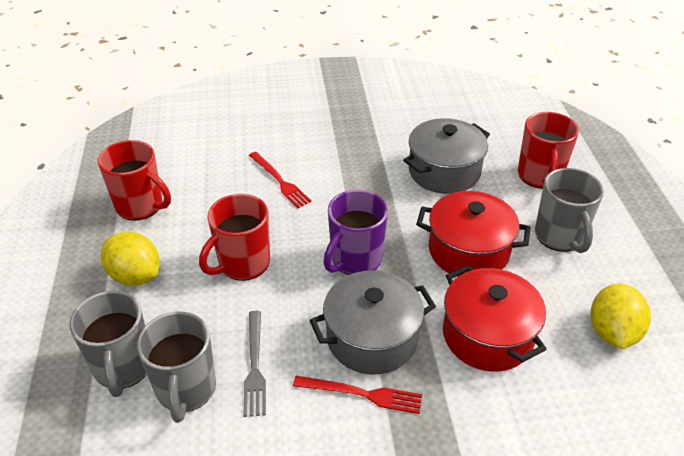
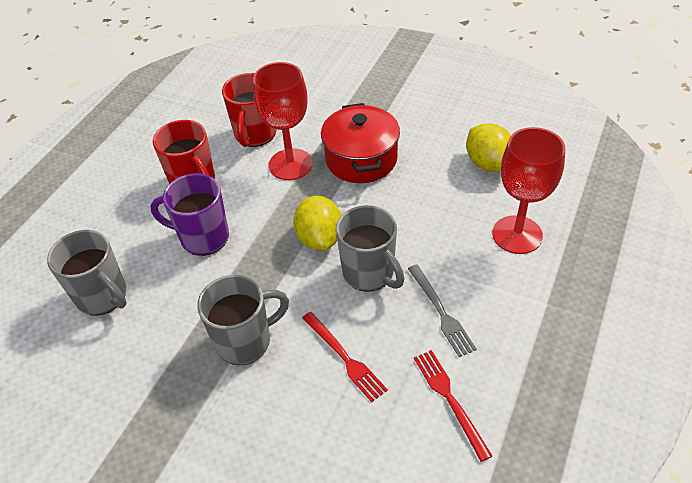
grey pot: 2 -> 0
red goblet: 0 -> 2
red mug: 3 -> 2
red pot: 2 -> 1

